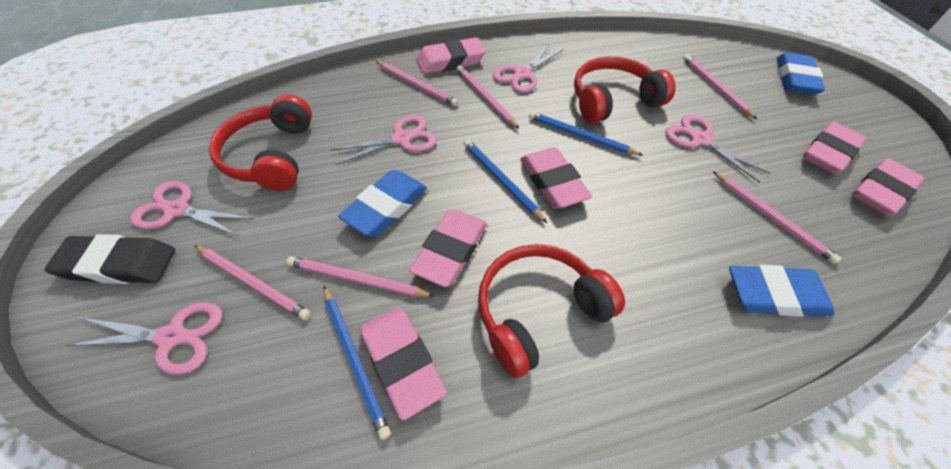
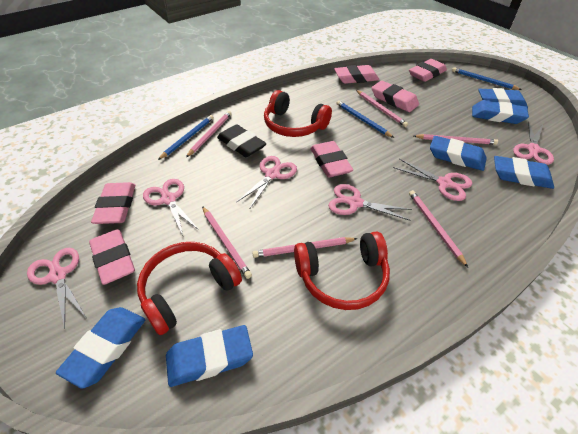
blue eraser: 3 -> 6
pink scissors: 5 -> 6

